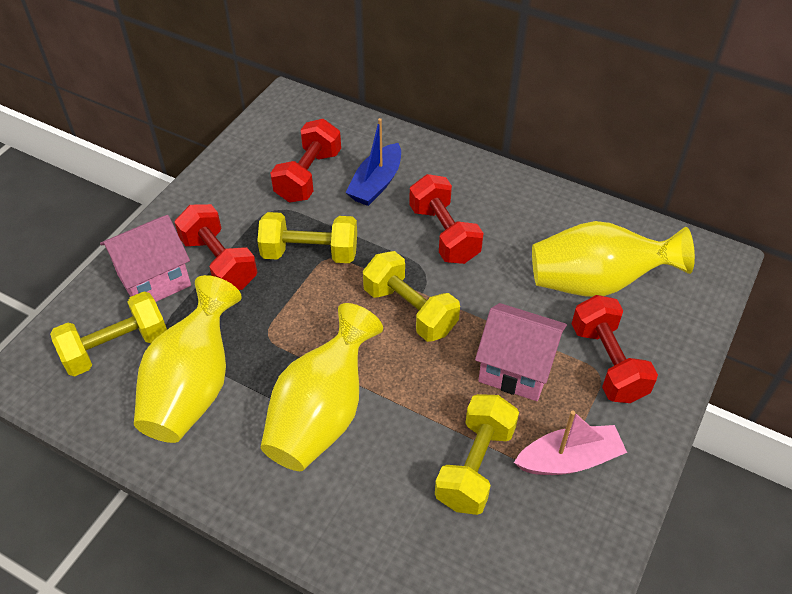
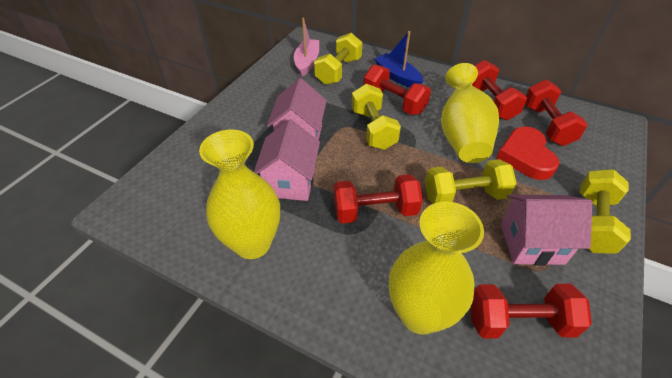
pink house: 2 -> 3
red dumbbell: 4 -> 5
red heart: 0 -> 1

